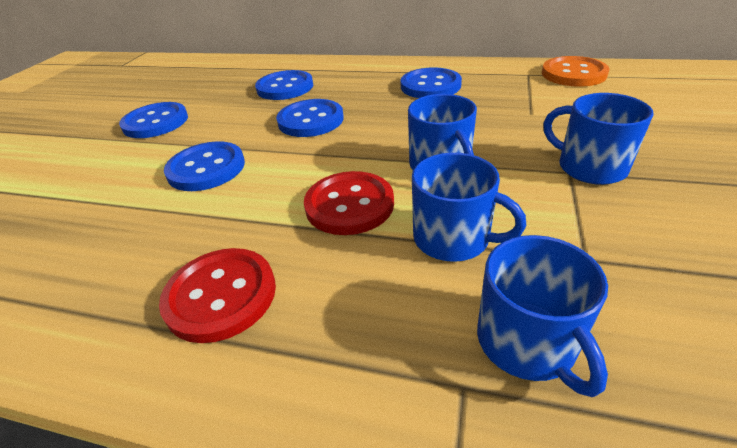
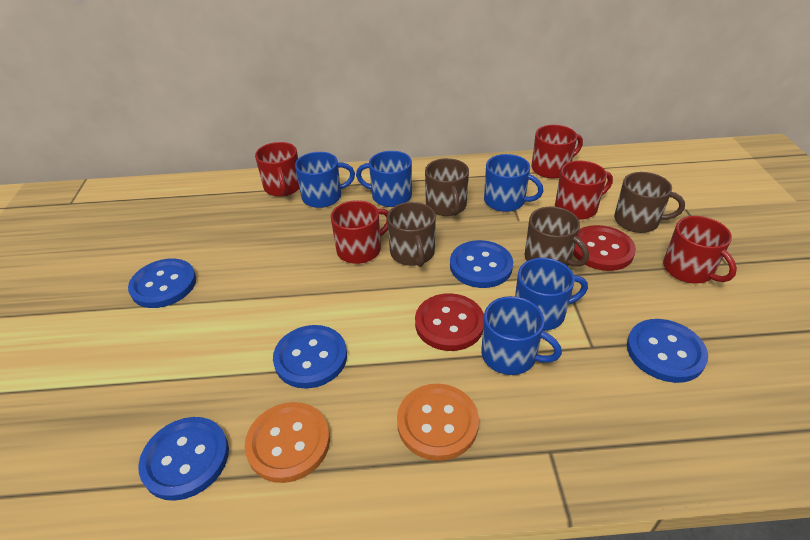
blue mug: 4 -> 5
brown mug: 0 -> 4
orange button: 1 -> 2
red mug: 0 -> 5

